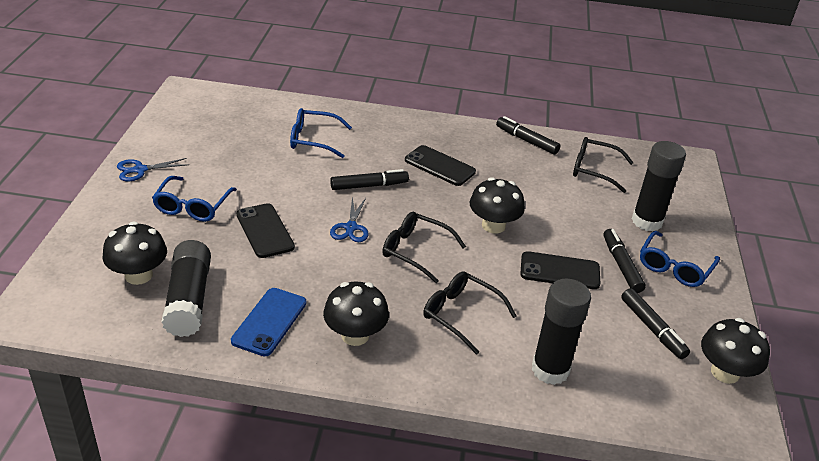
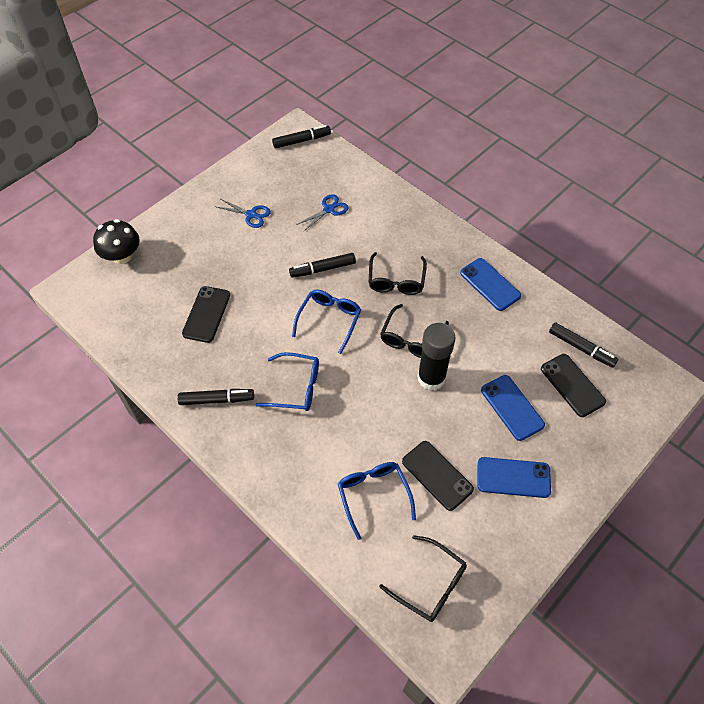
black glue stick: 3 -> 1
black mushroom: 4 -> 1
blue phone: 1 -> 3

